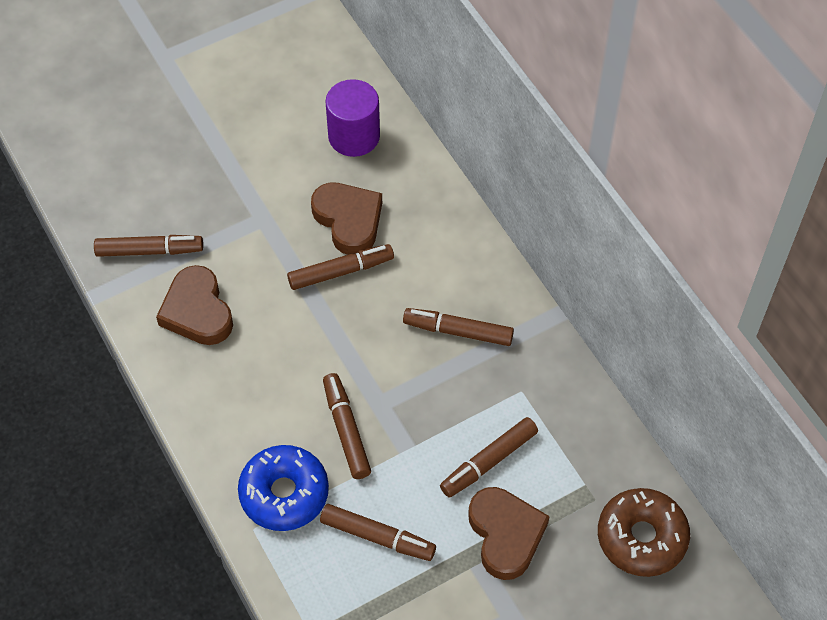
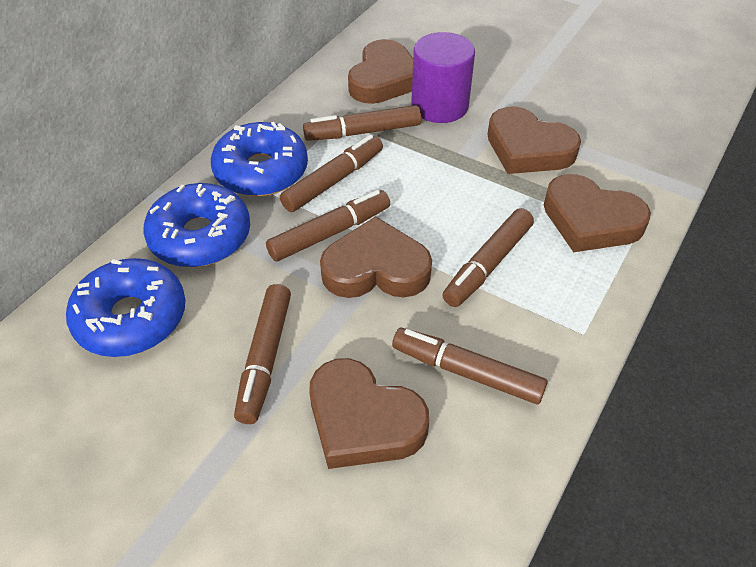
blue donut: 1 -> 3
brown donut: 1 -> 0
brown heart: 3 -> 5

